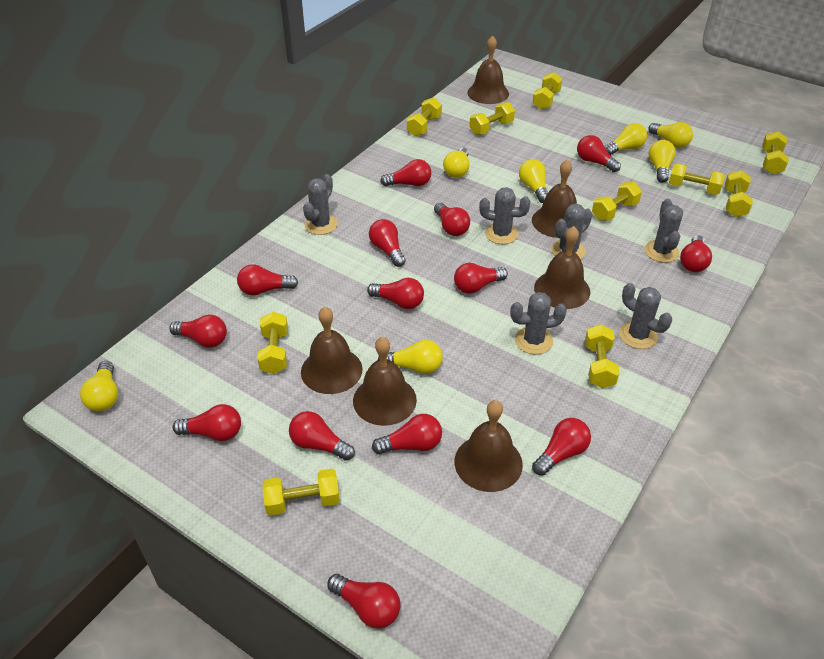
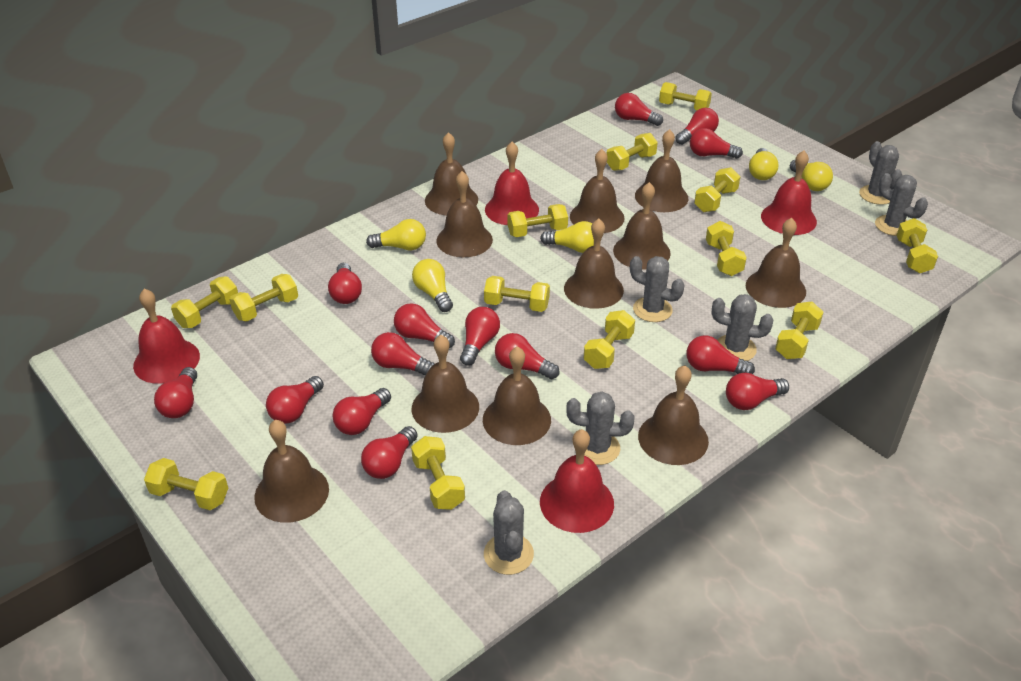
brown bell: 6 -> 11
red bell: 0 -> 4
yellow dumbbell: 10 -> 13
yellow light bulb: 7 -> 5

